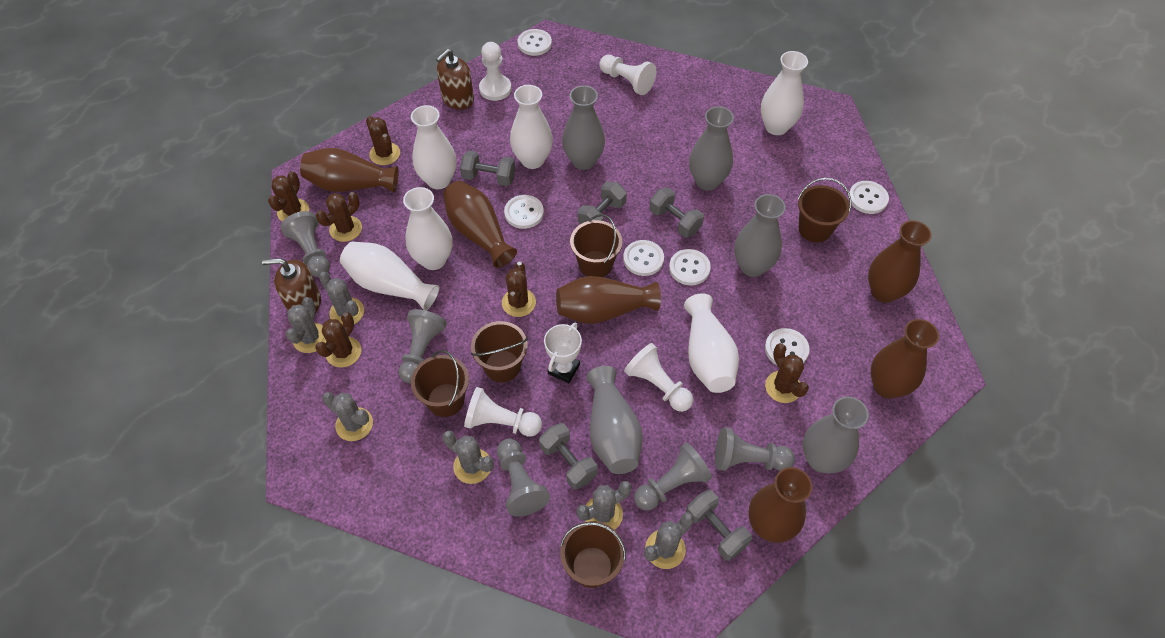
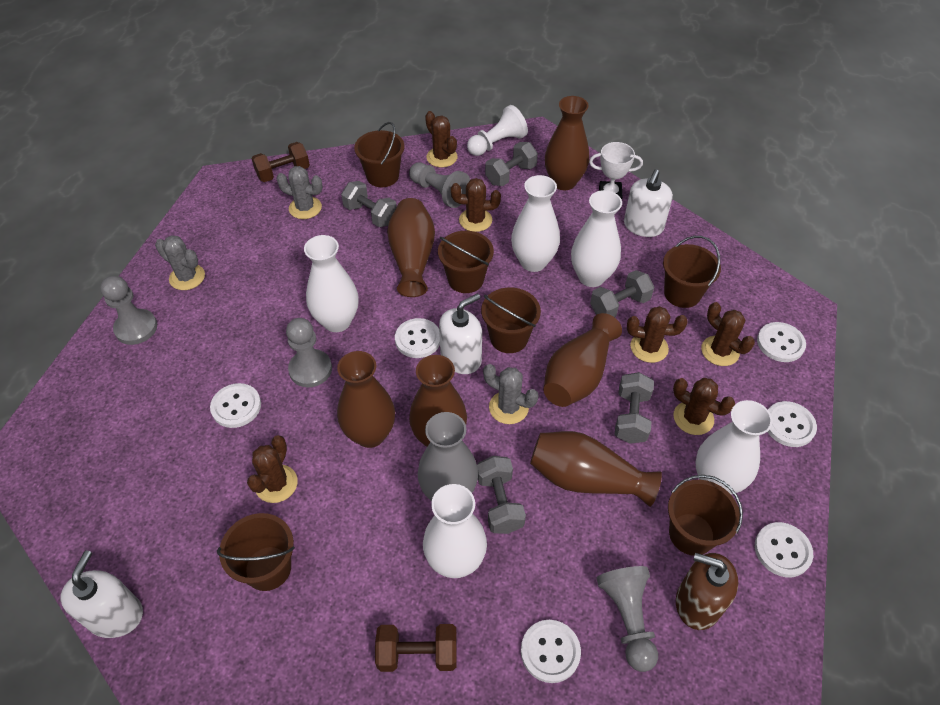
brown bucket: 5 -> 6
brown dumbbell: 0 -> 2
brown soap dispenser: 2 -> 1
grey cactus: 6 -> 3
grey pawn: 5 -> 4
grey vase: 5 -> 1
white pawn: 4 -> 1
white soap dispenser: 0 -> 3
white vase: 6 -> 5

